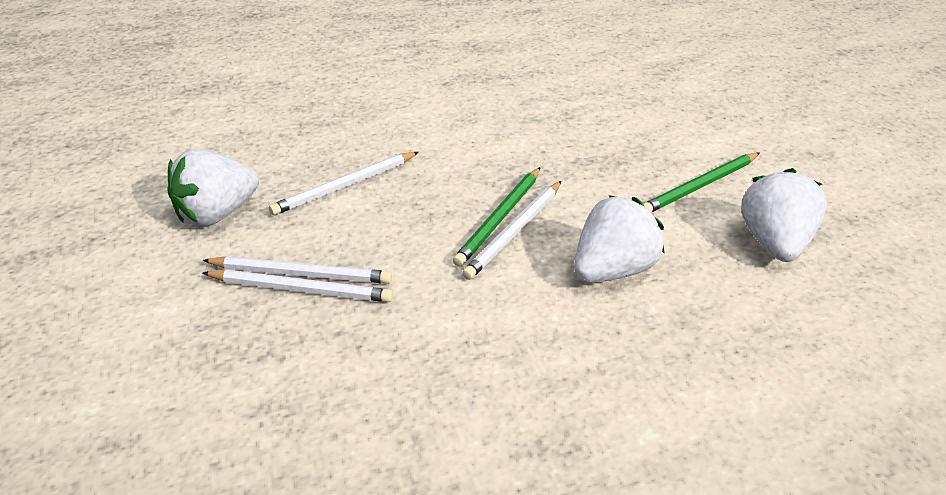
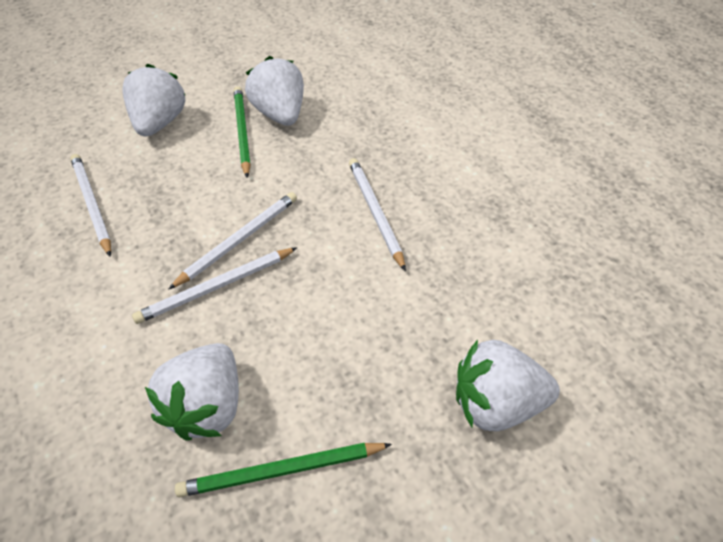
white strawberry: 3 -> 4

